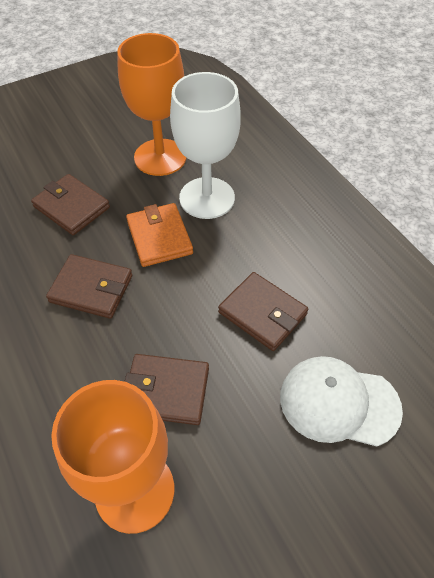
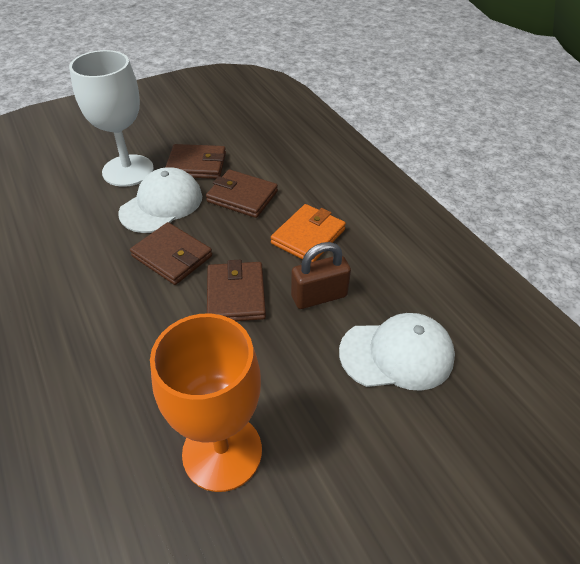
brown padlock: 0 -> 1
orange goblet: 2 -> 1
white cap: 1 -> 2

